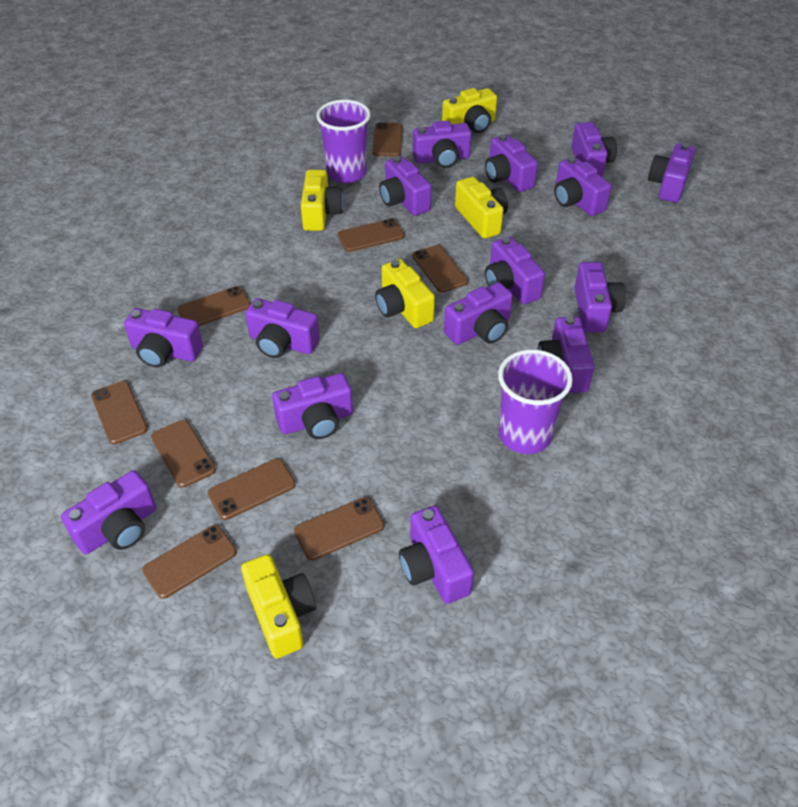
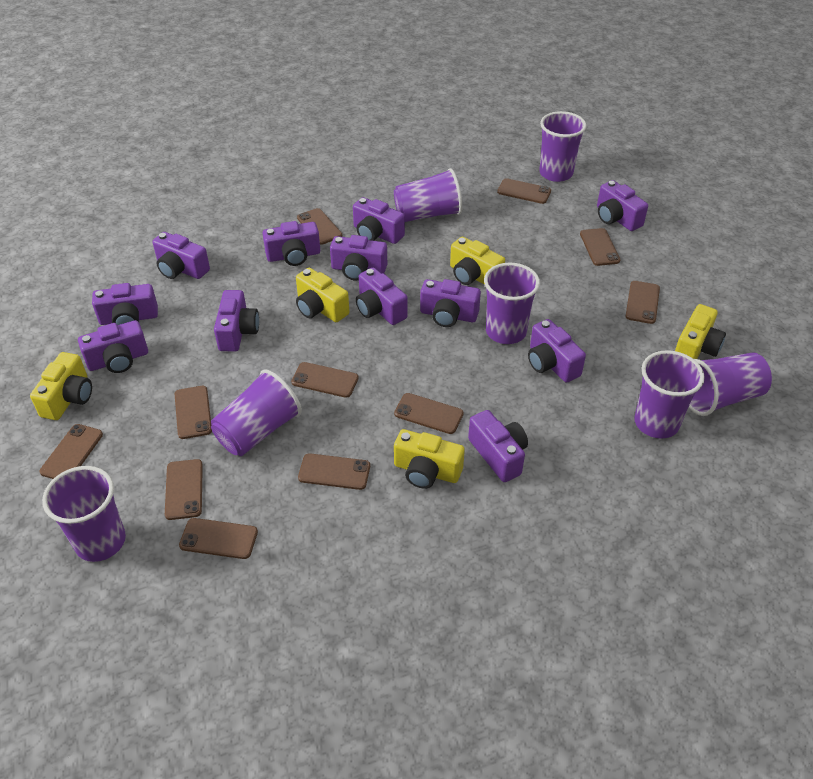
brown phone: 9 -> 11
purple camera: 15 -> 12
purple cup: 2 -> 7

